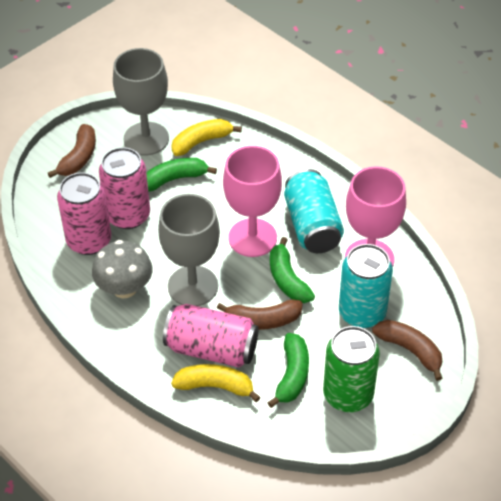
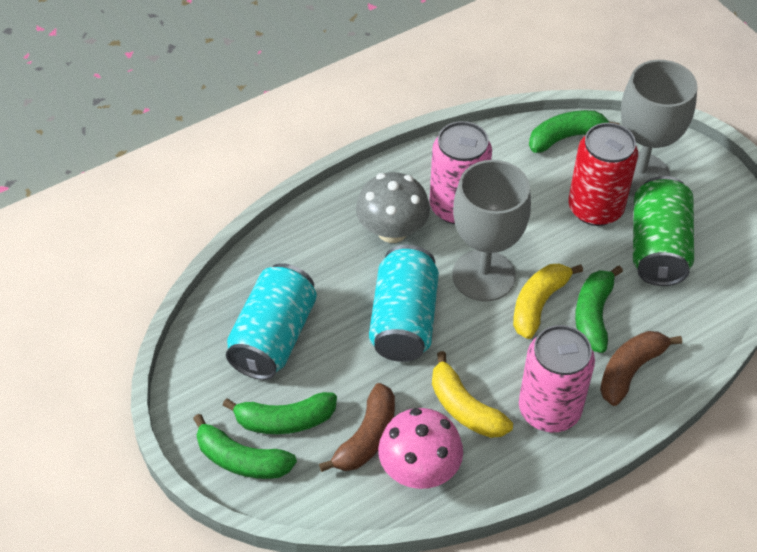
brown banana: 3 -> 2
green banana: 3 -> 4
pink can: 3 -> 2
pink goblet: 2 -> 0
pink mushroom: 0 -> 1
red can: 0 -> 1

